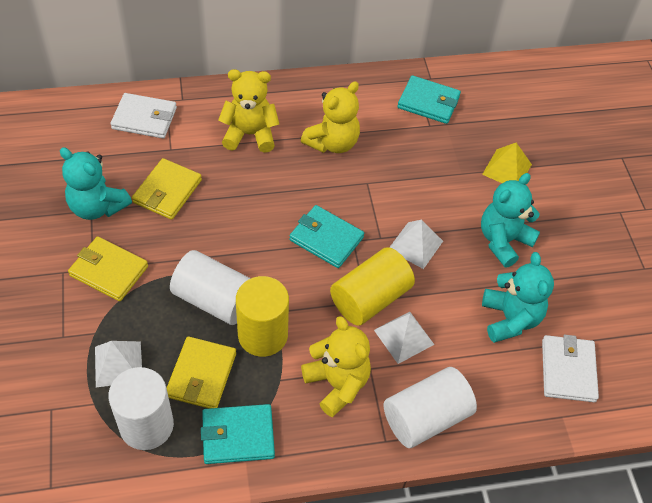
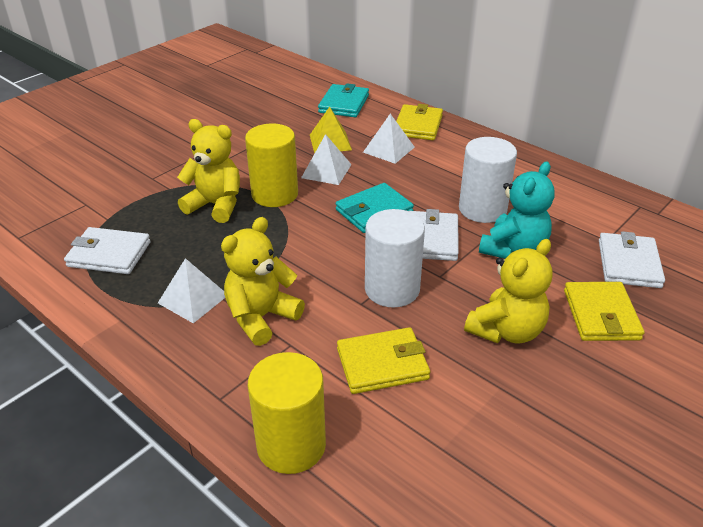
turquoise teddy bear: 3 -> 1
turquoise wallet: 3 -> 2
white cylinder: 3 -> 2
white wallet: 2 -> 3

